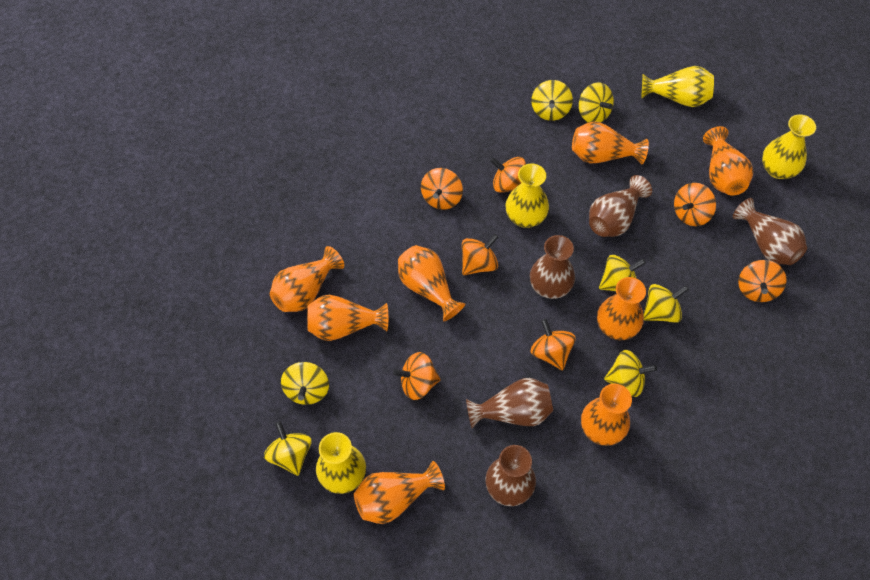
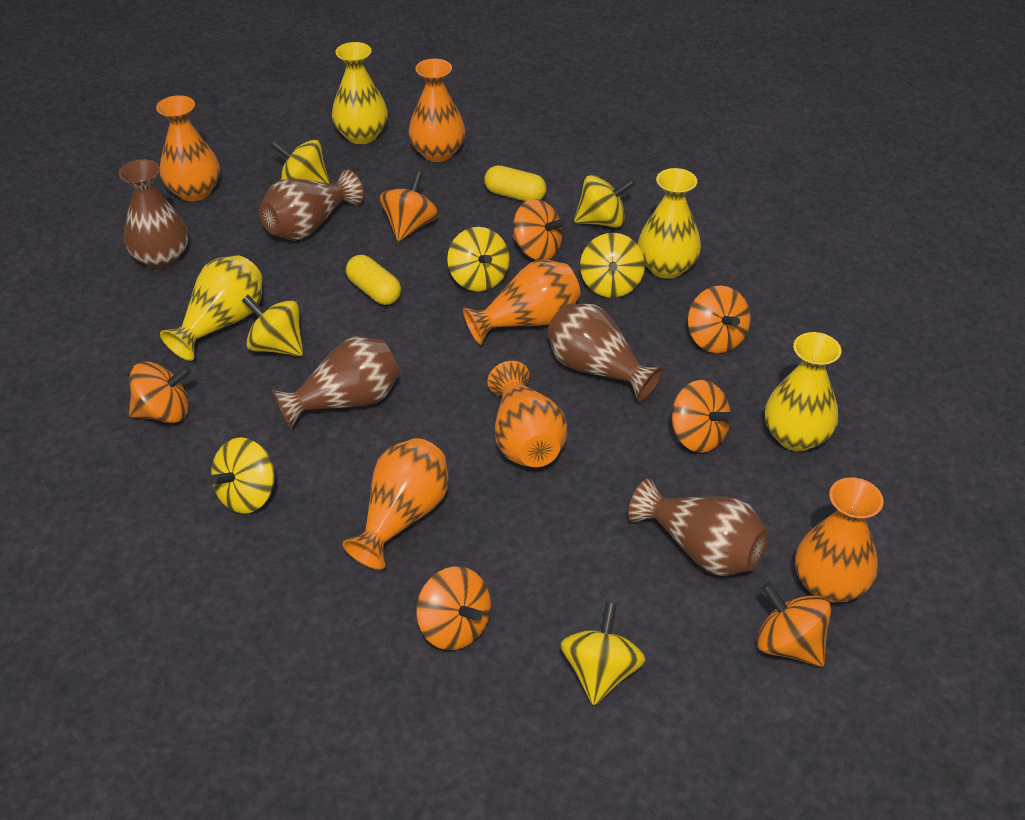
orange vase: 8 -> 6
yellow capsule: 0 -> 2

